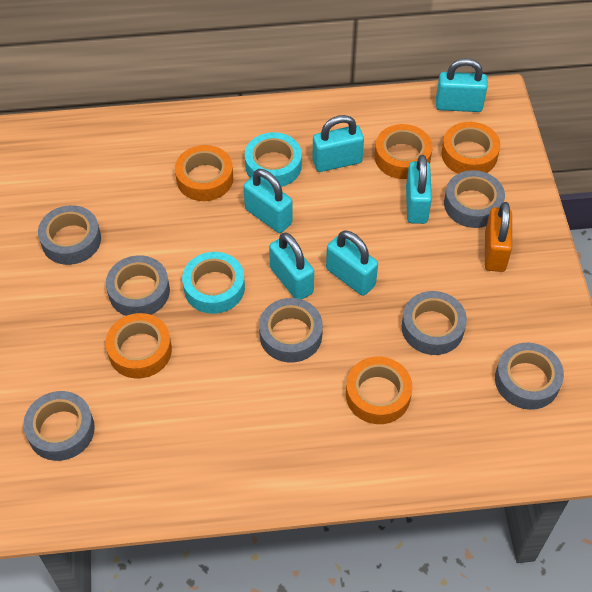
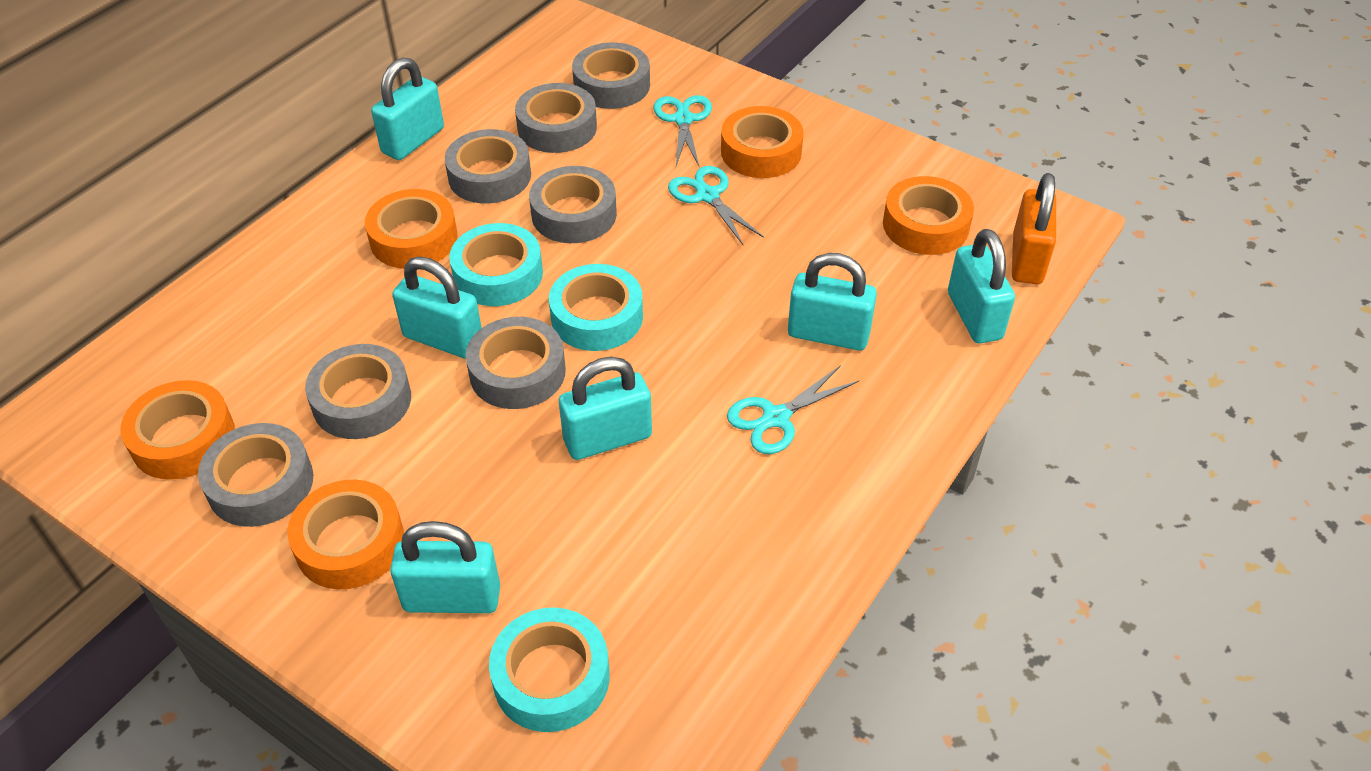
turquoise scissors: 0 -> 3
turquoise tape: 2 -> 3

